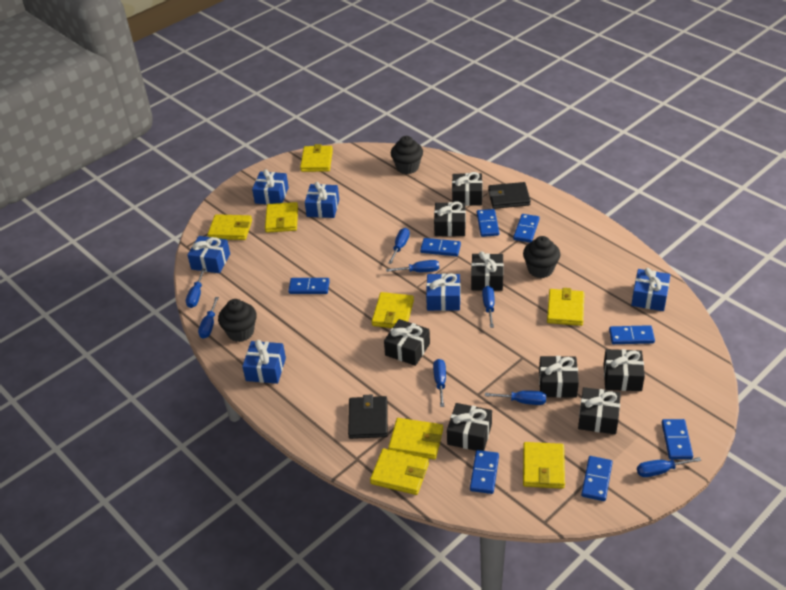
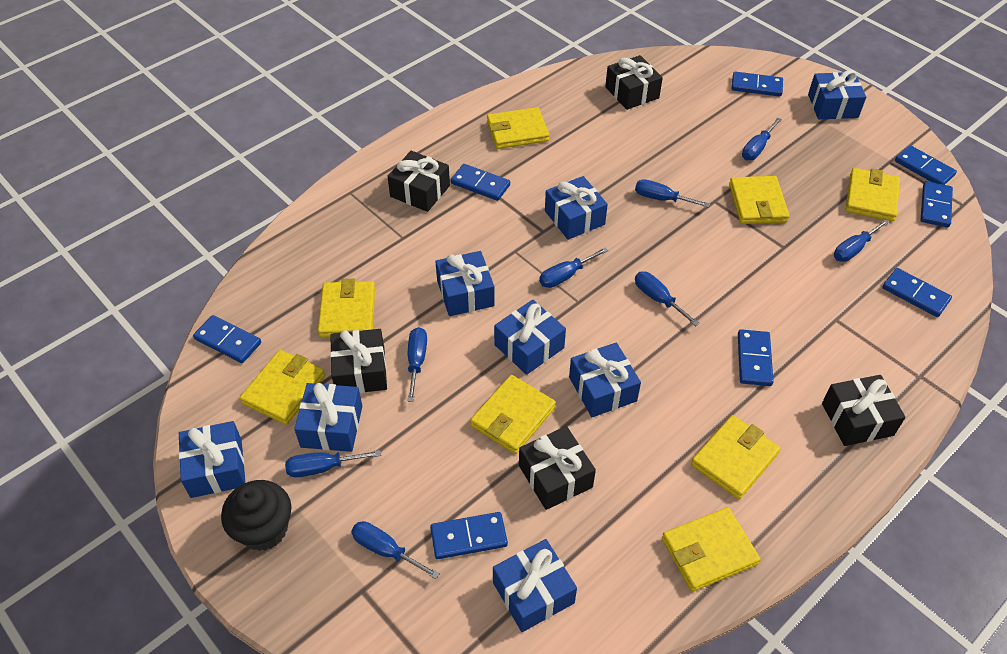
black cupcake: 3 -> 1
black gift: 8 -> 5
black wallet: 2 -> 0
blue gift: 6 -> 8

